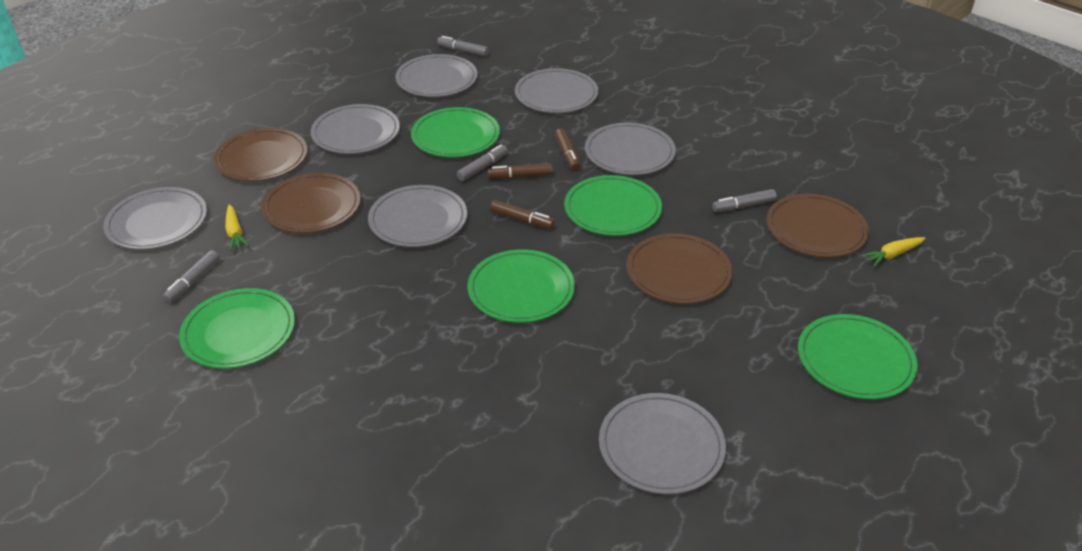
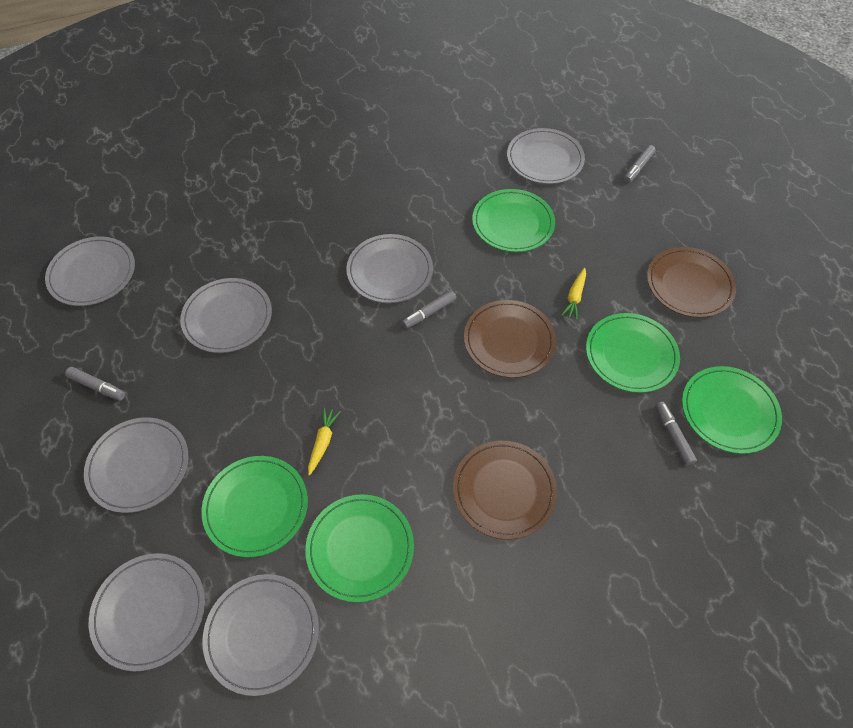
brown marker: 3 -> 0
brown plate: 4 -> 3

